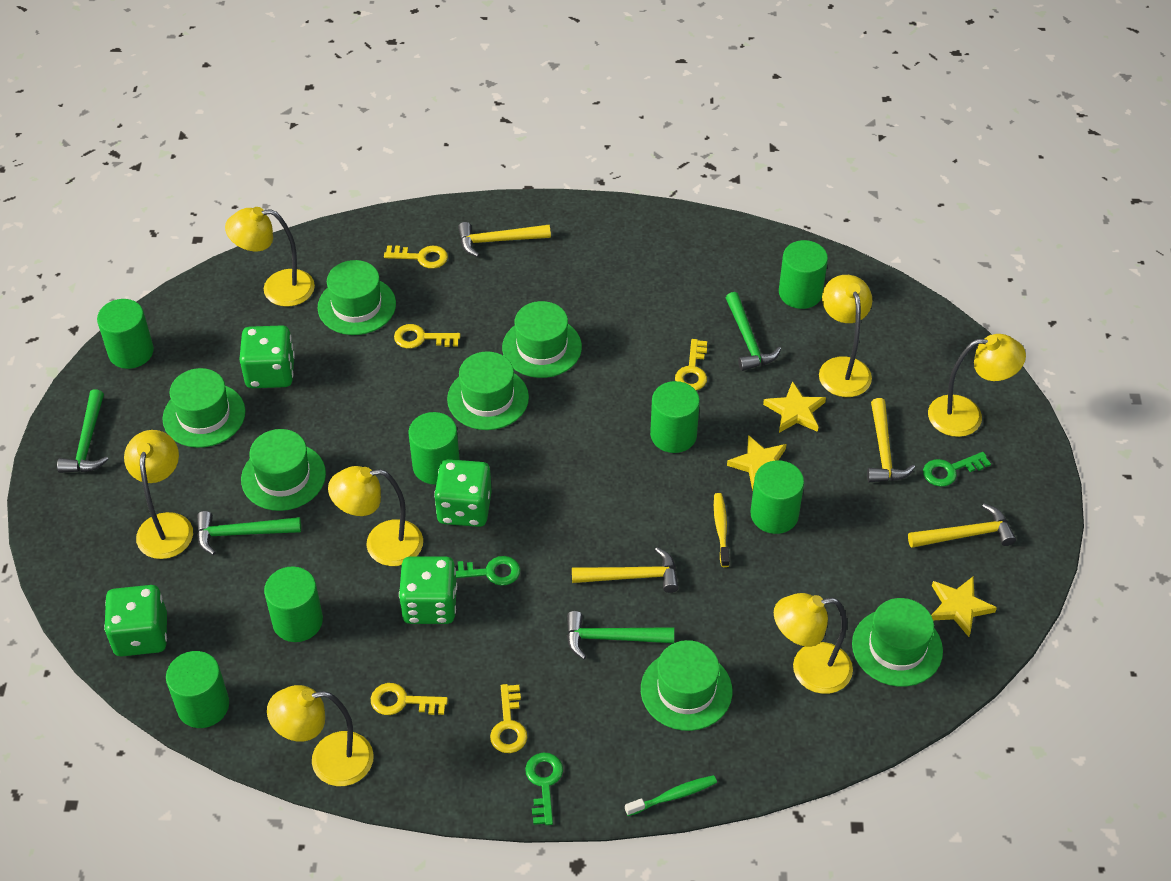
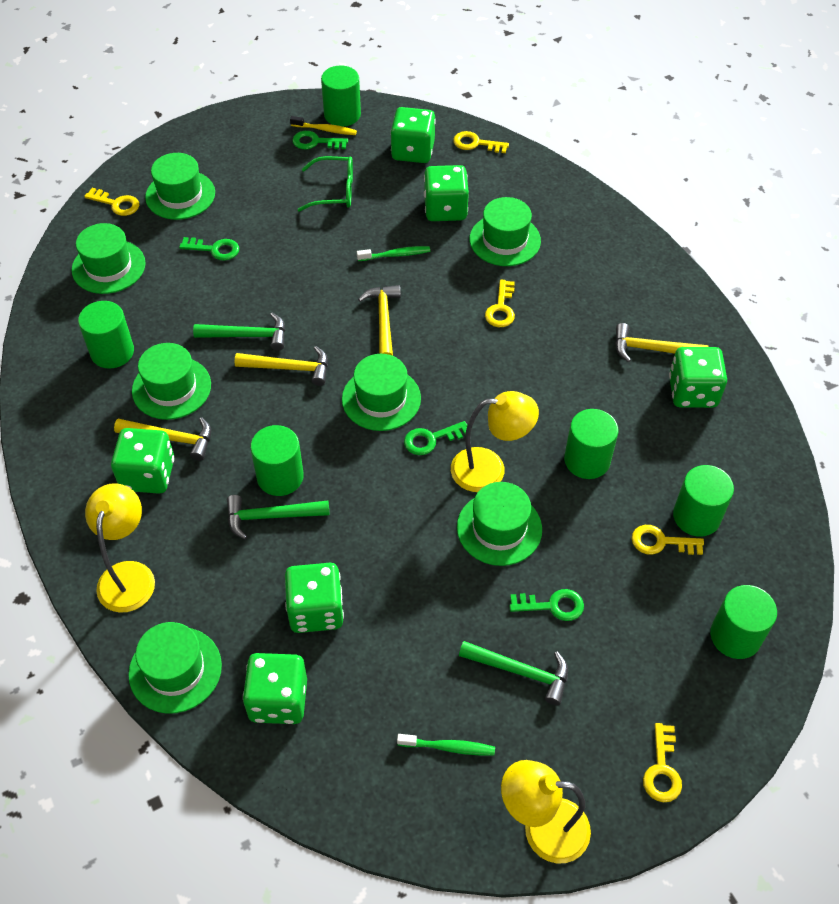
green cylinder: 7 -> 6
green dice: 4 -> 6
green glasses: 0 -> 1
green hammer: 4 -> 3
green key: 3 -> 4
green toothbrush: 1 -> 2
yellow lamp: 7 -> 3
yellow star: 3 -> 0

